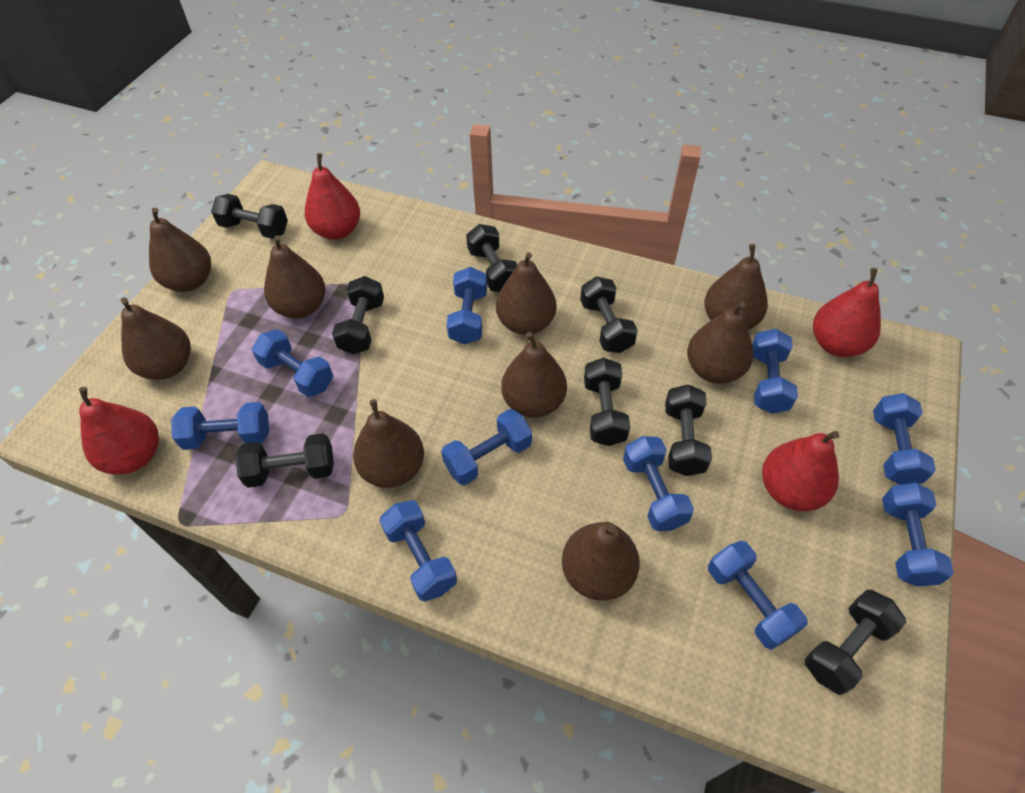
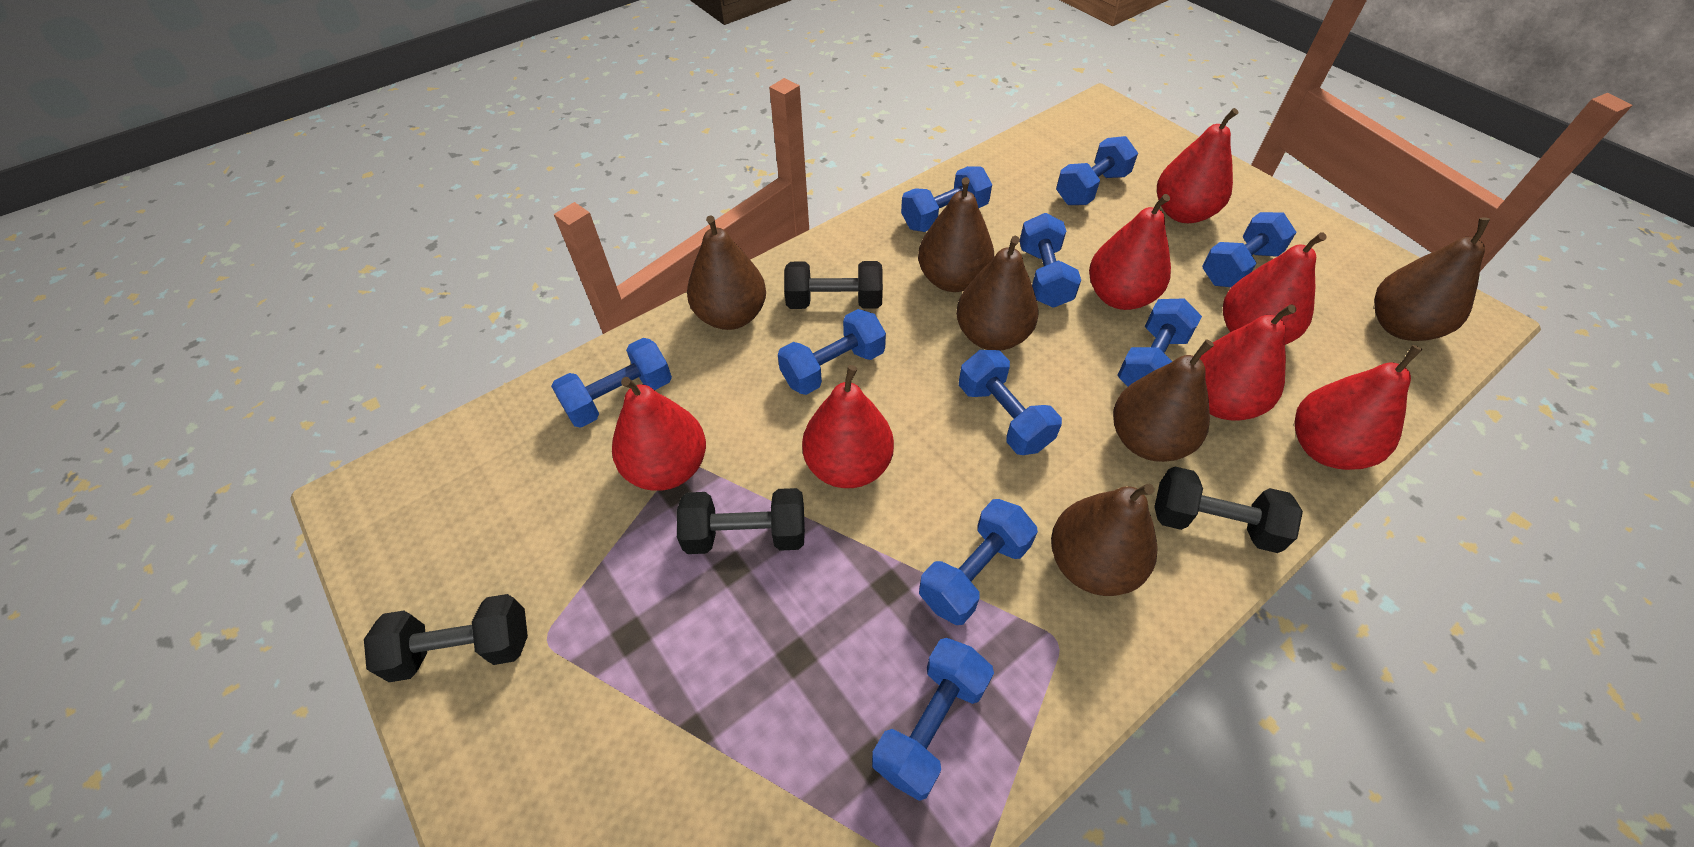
black dumbbell: 8 -> 4
brown pear: 9 -> 6
red pear: 4 -> 7

